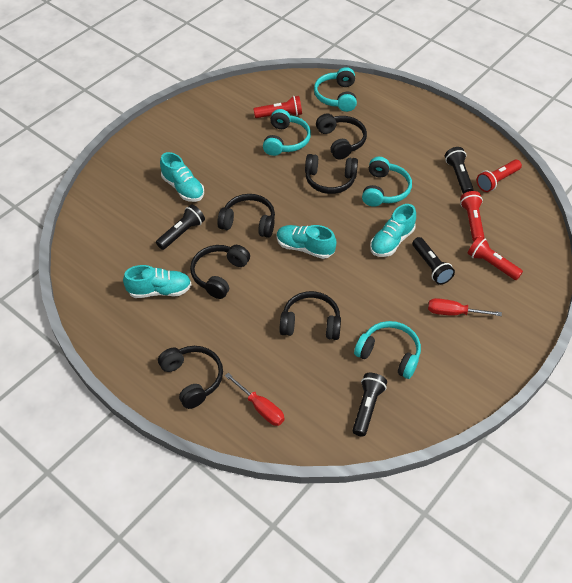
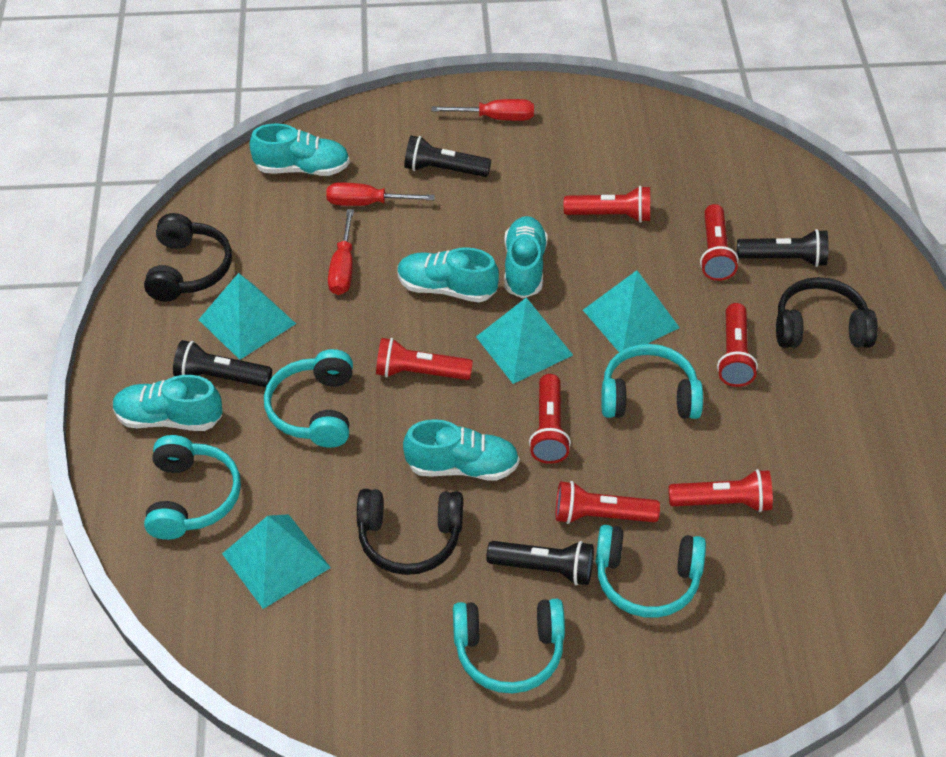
black headphones: 6 -> 3
red flashlight: 4 -> 7
red screwdriver: 2 -> 3
turquoise headphones: 4 -> 5
turquoise pyramid: 0 -> 4
turquoise shoe: 4 -> 5

